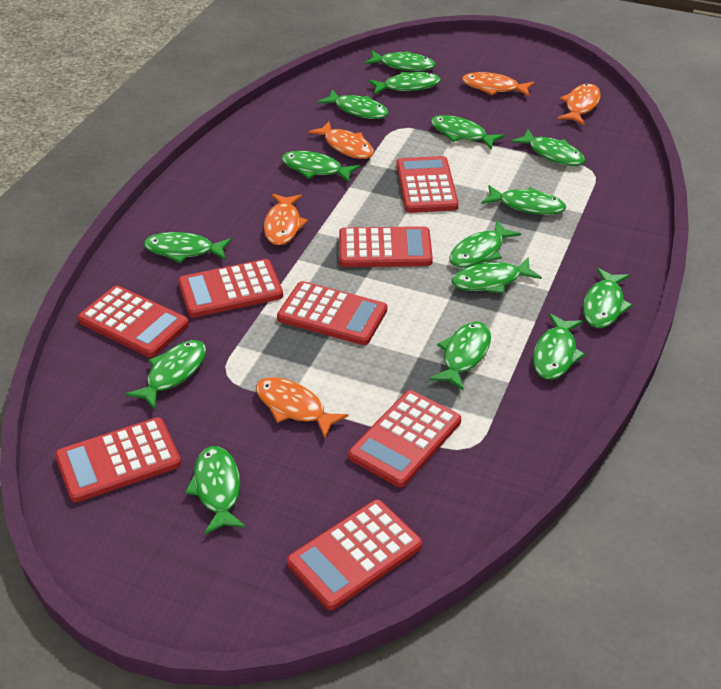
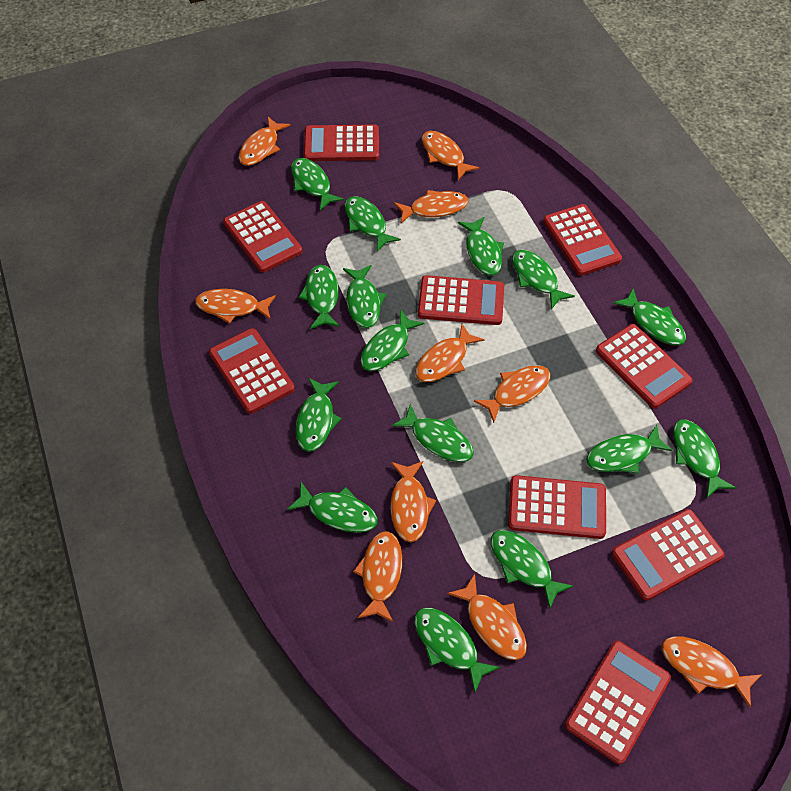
orange fish: 5 -> 10
red calculator: 8 -> 9

